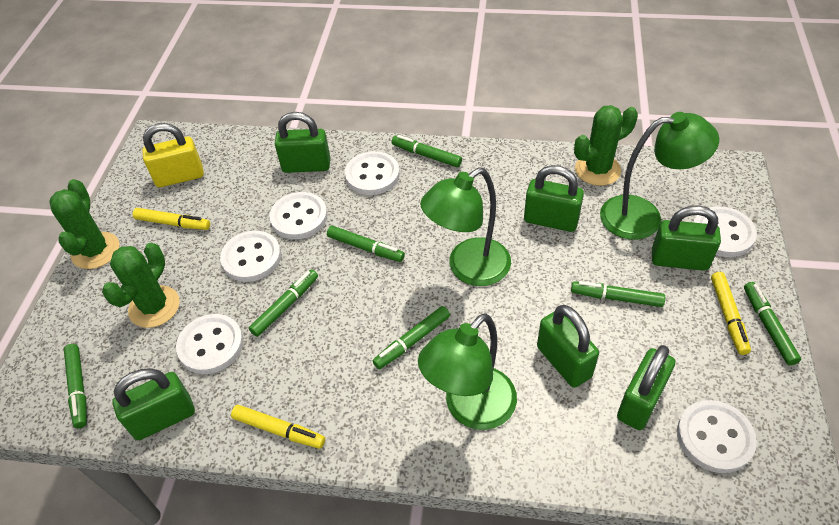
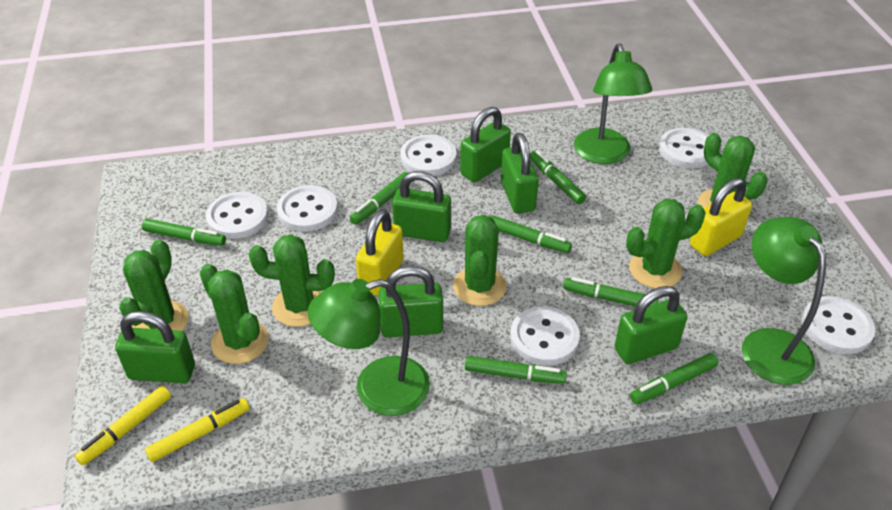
green cactus: 3 -> 6
yellow marker: 3 -> 2
yellow padlock: 1 -> 2

